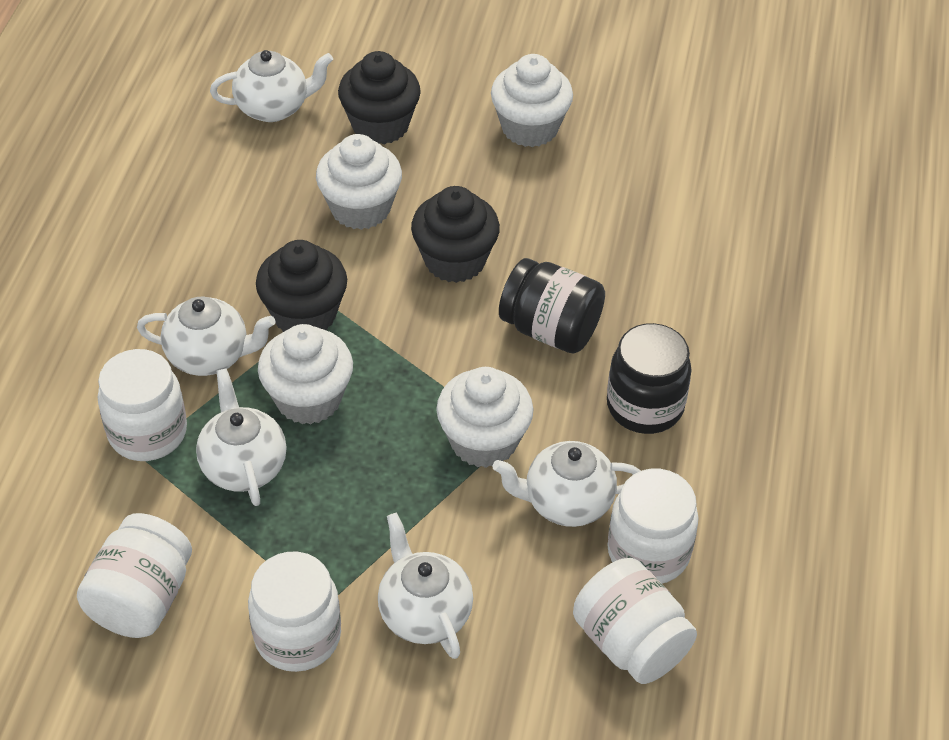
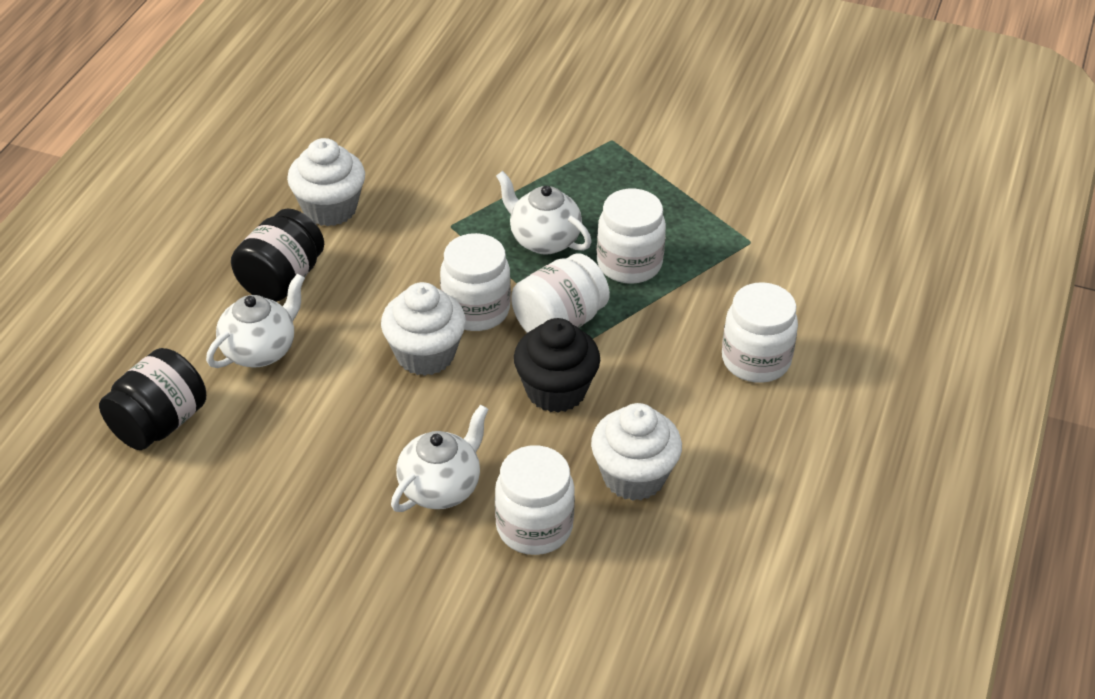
black cupcake: 3 -> 1
white cupcake: 4 -> 3
white teapot: 5 -> 3

